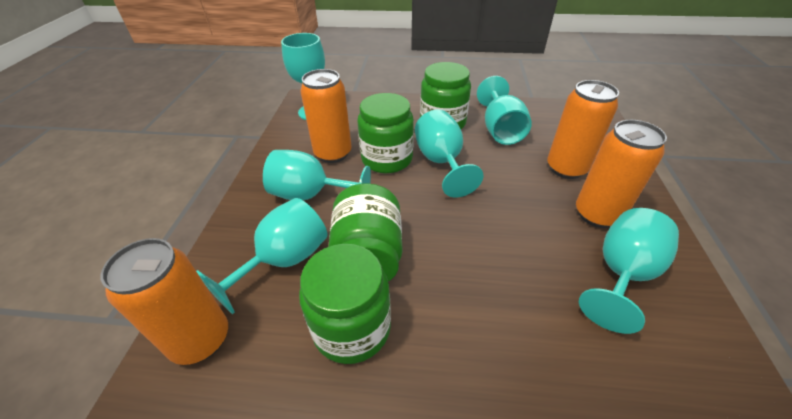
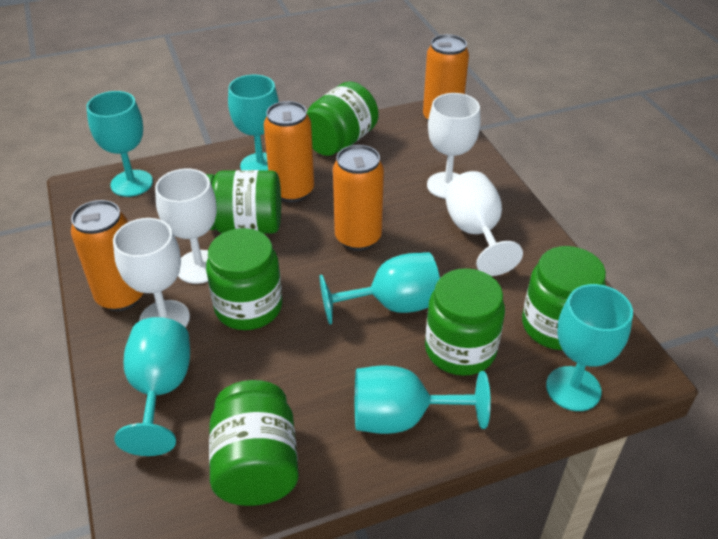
green jar: 4 -> 6
white goblet: 0 -> 4

